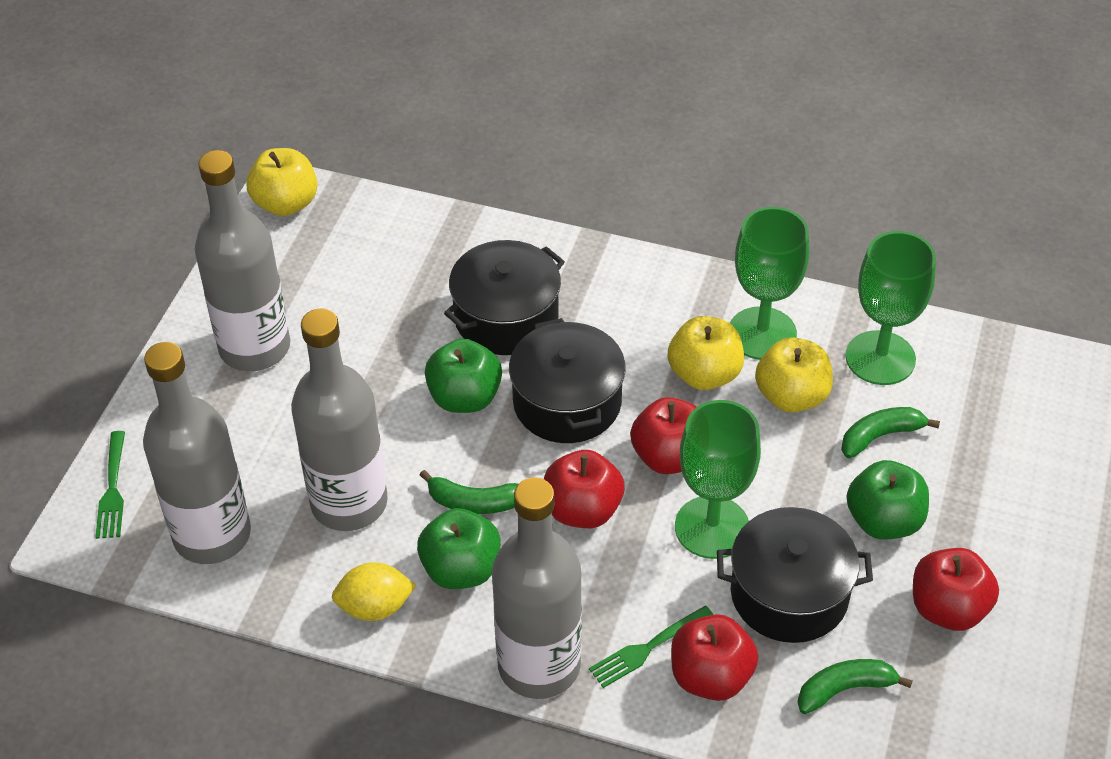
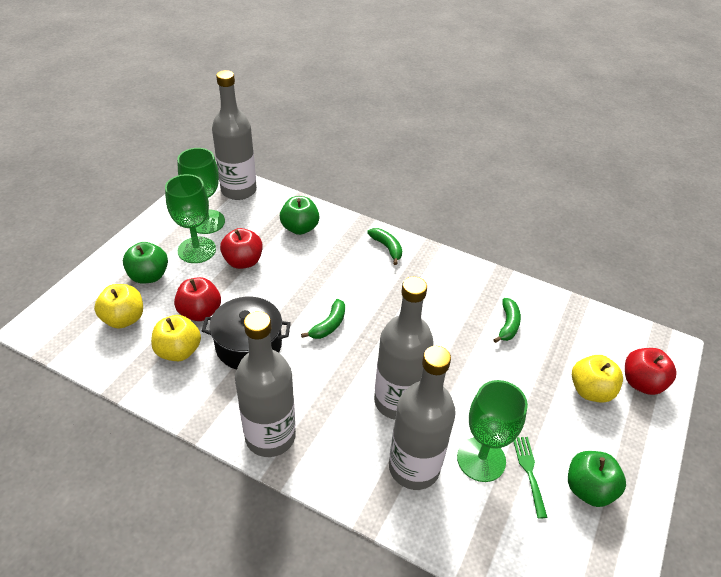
black pot: 3 -> 1
green fork: 2 -> 1
red apple: 4 -> 3
yellow lemon: 1 -> 0

